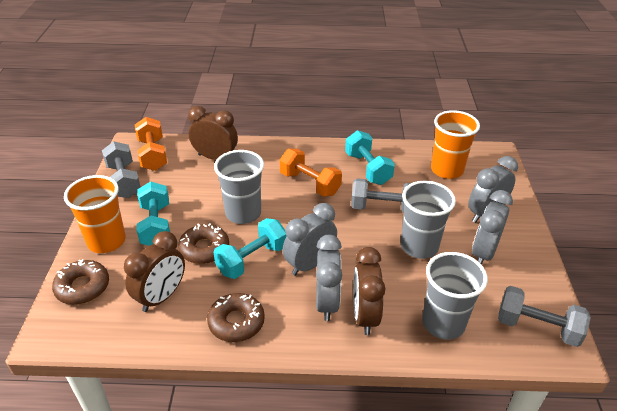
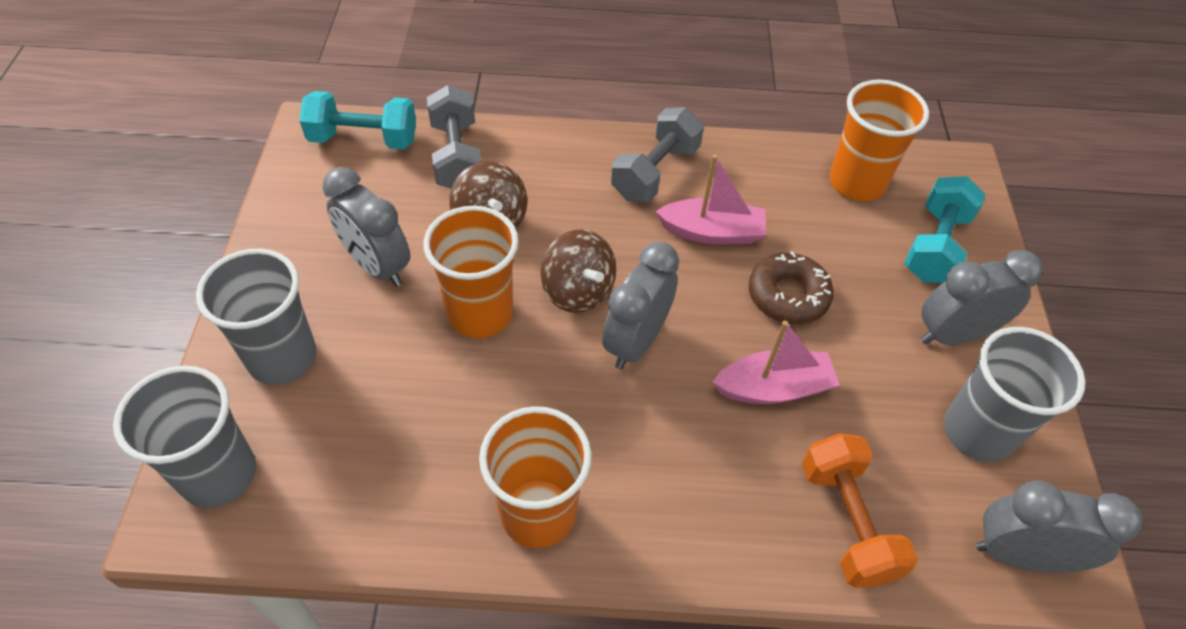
brown clock: 3 -> 0
brown donut: 3 -> 1
brown spinning top: 0 -> 2
grey dumbbell: 3 -> 2
orange cup: 2 -> 3
orange dumbbell: 2 -> 1
pink boat: 0 -> 2
turquoise dumbbell: 3 -> 2

